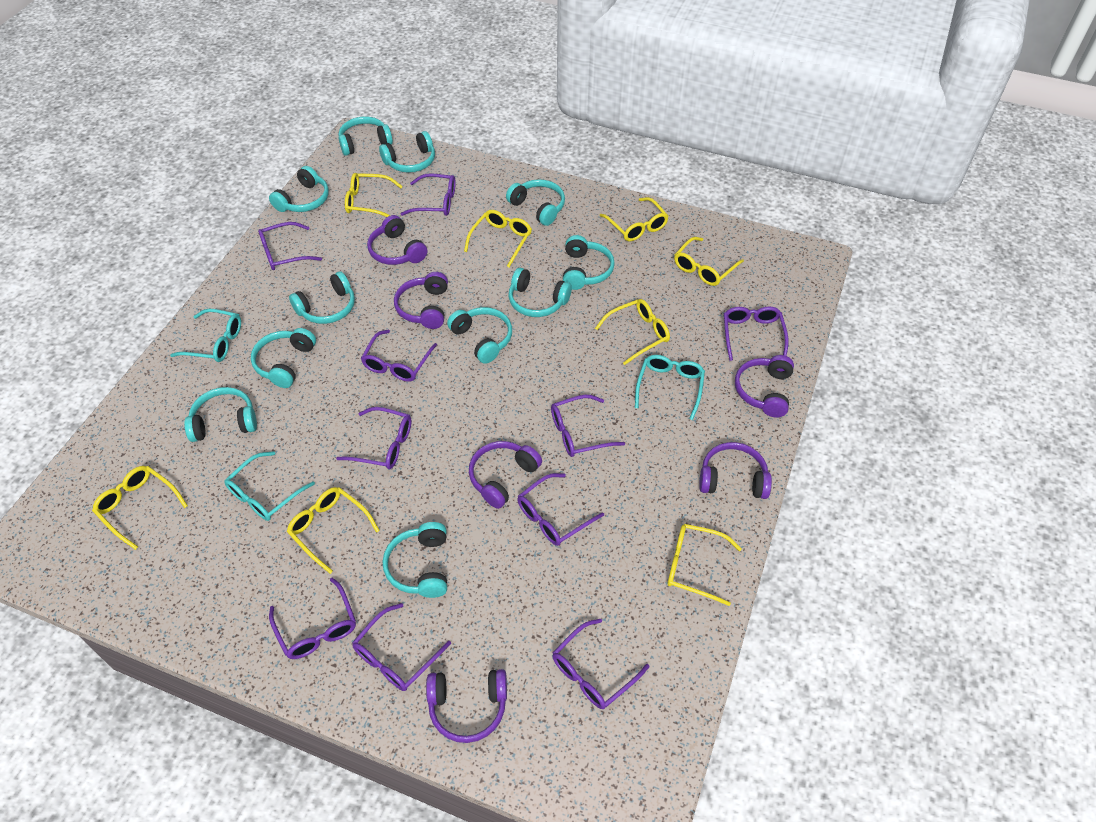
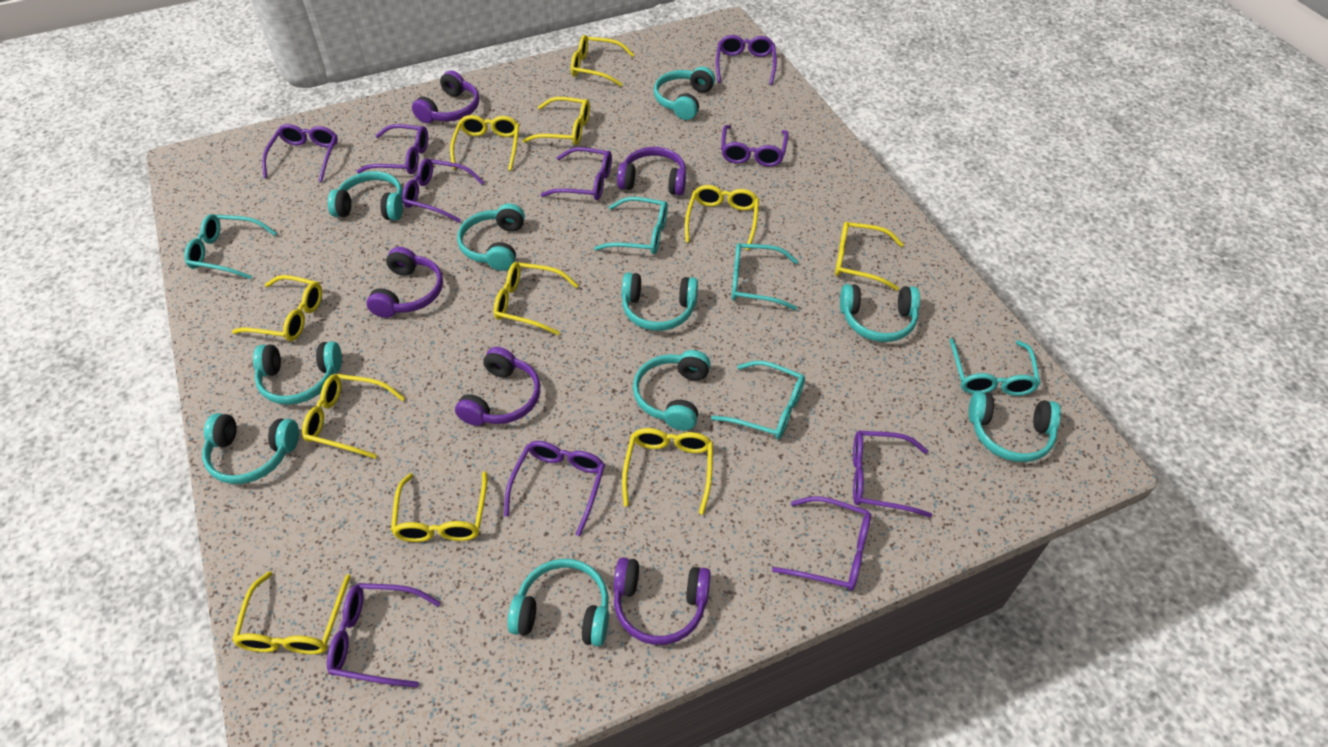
purple headphones: 6 -> 5
turquoise glasses: 3 -> 5
turquoise headphones: 11 -> 10
yellow glasses: 8 -> 11

